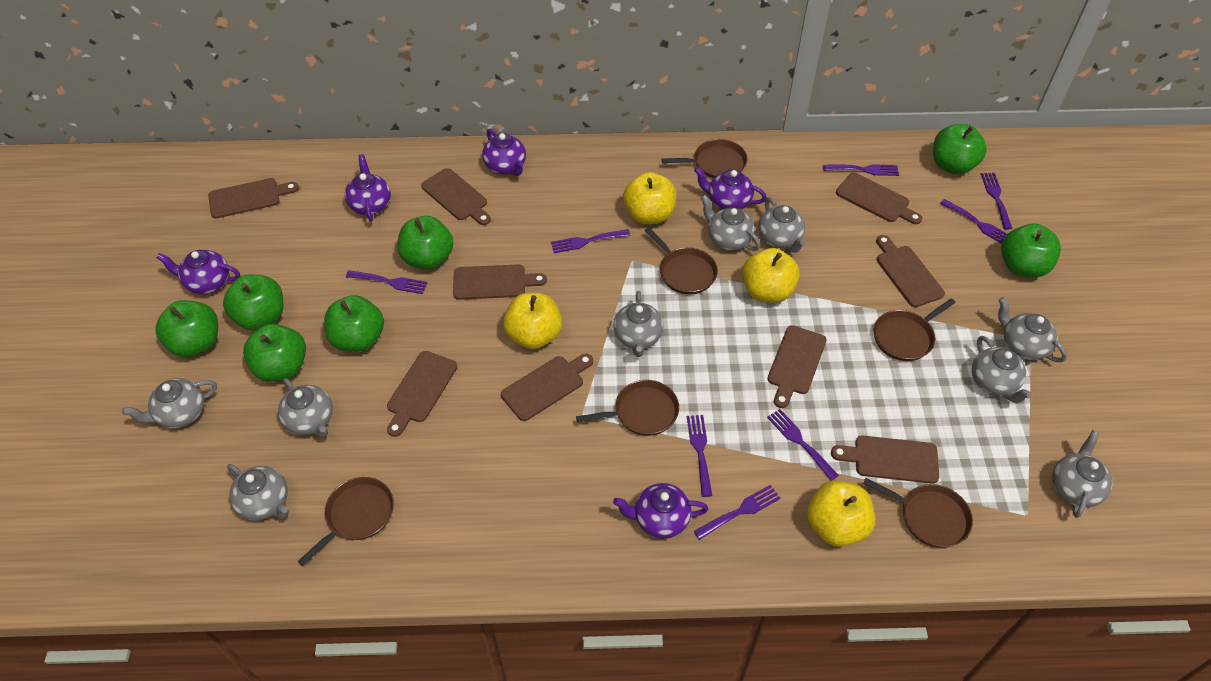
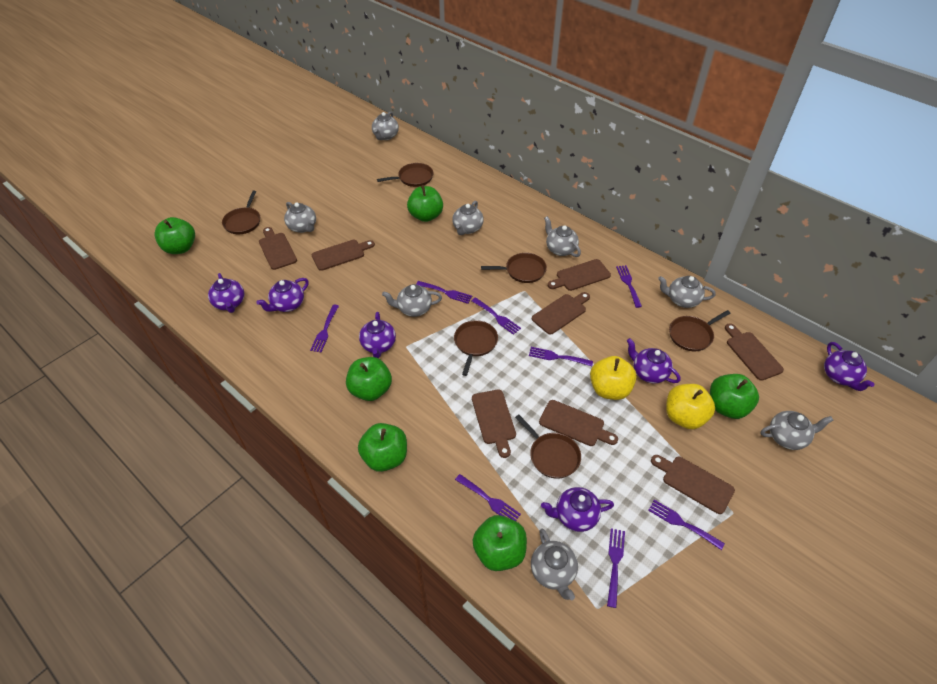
brown cutting board: 9 -> 8
green apple: 7 -> 6
grey teapot: 9 -> 8
purple teapot: 5 -> 6
yellow apple: 4 -> 2

